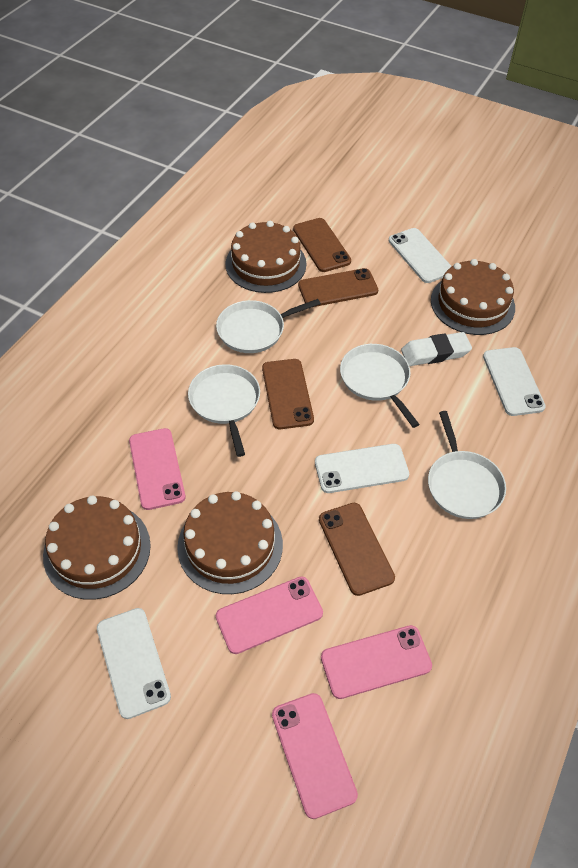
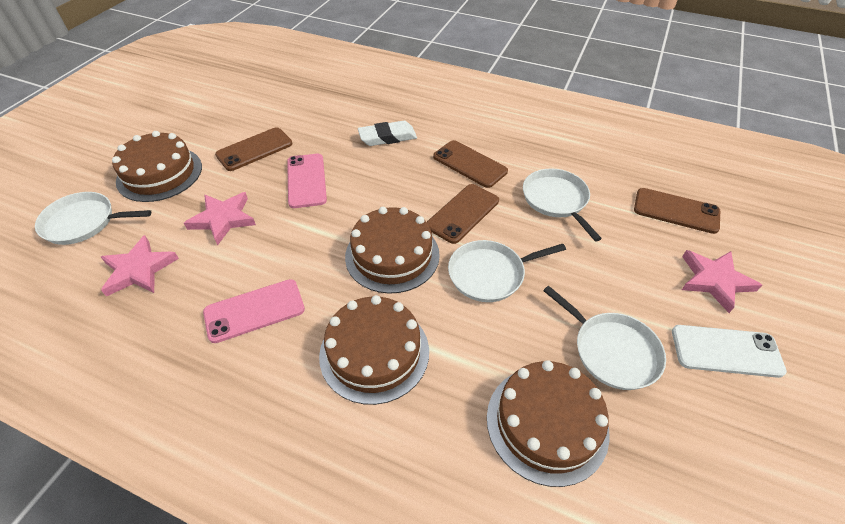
pink phone: 4 -> 2
pink star: 0 -> 3
white phone: 4 -> 1

